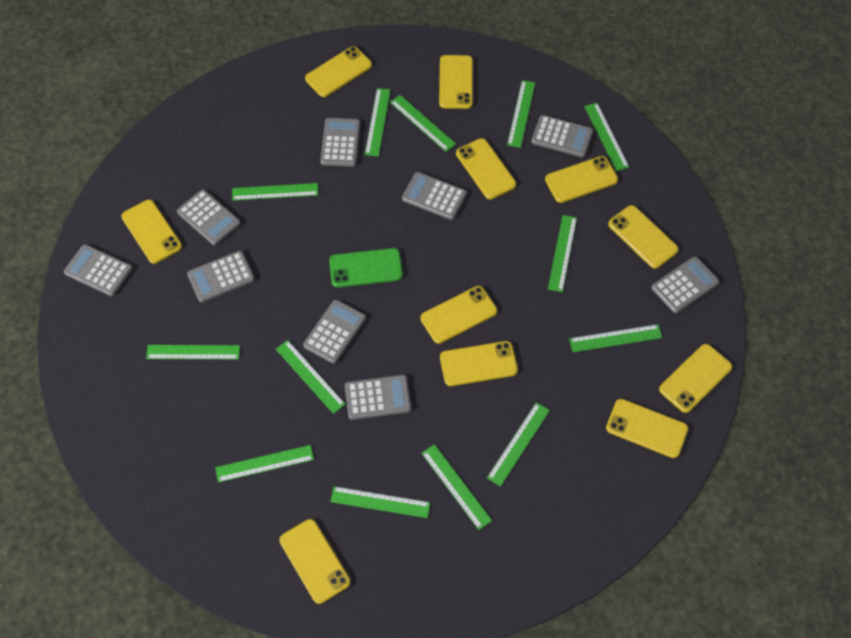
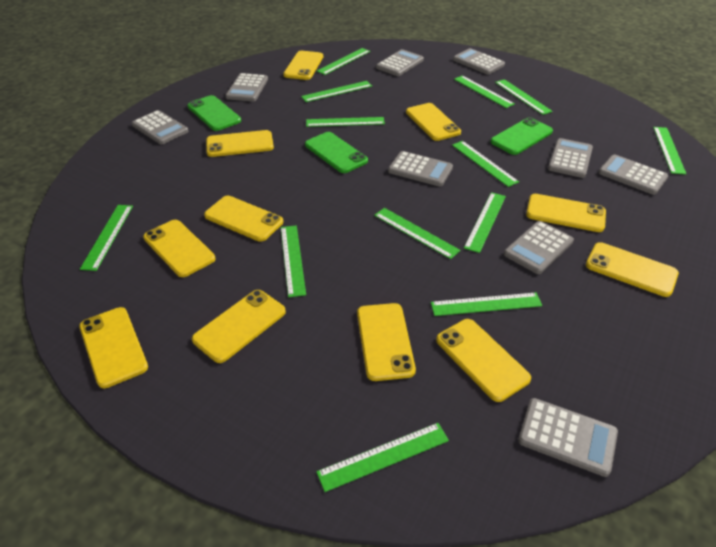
green phone: 1 -> 3

